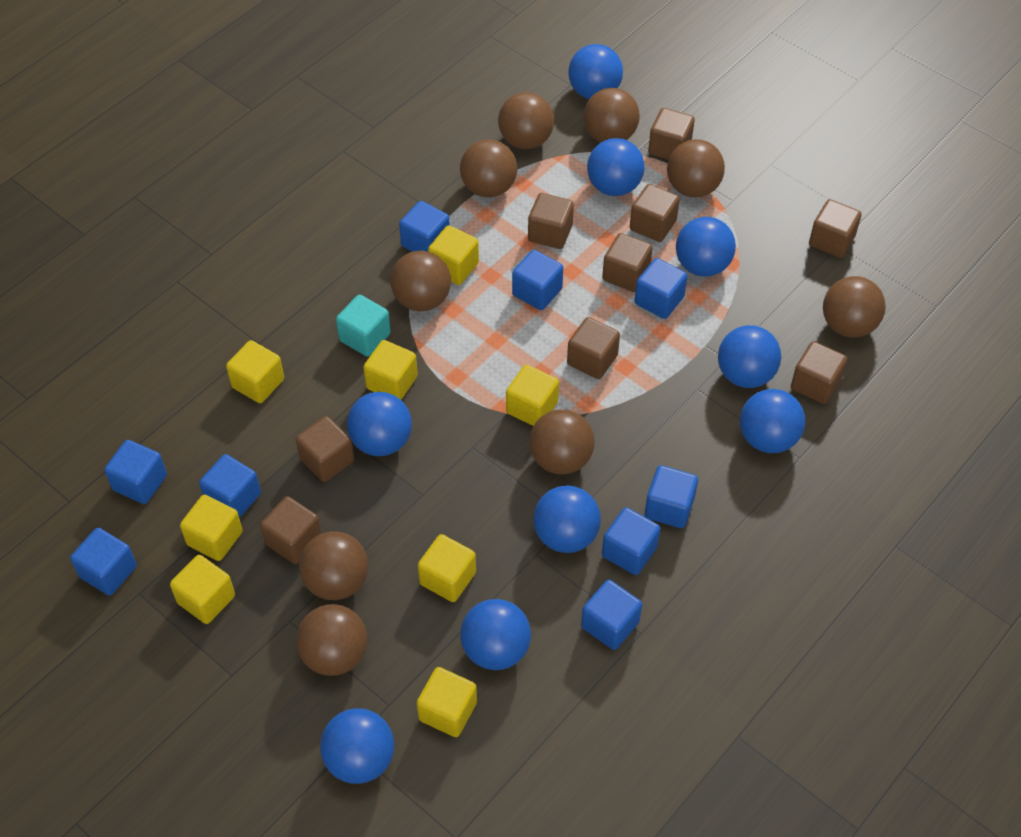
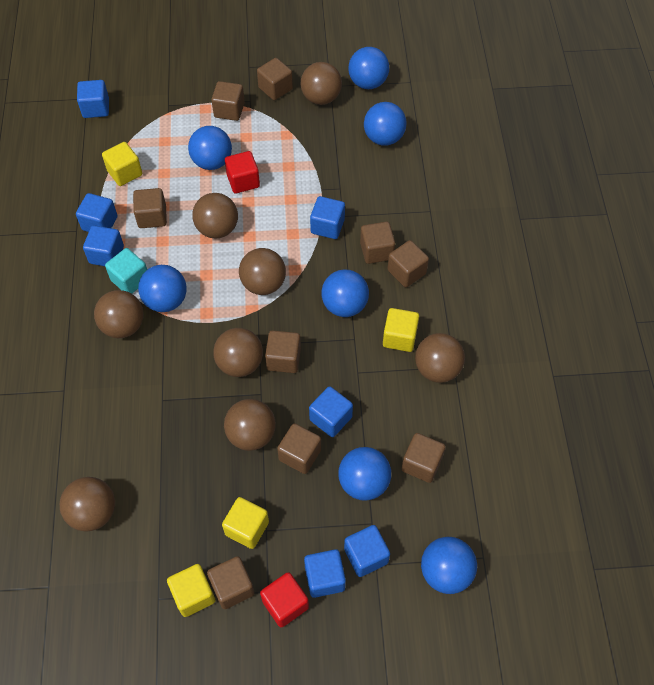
blue ball: 9 -> 7
blue cube: 9 -> 7
brown ball: 9 -> 8
red cube: 0 -> 2
yellow cube: 8 -> 4

